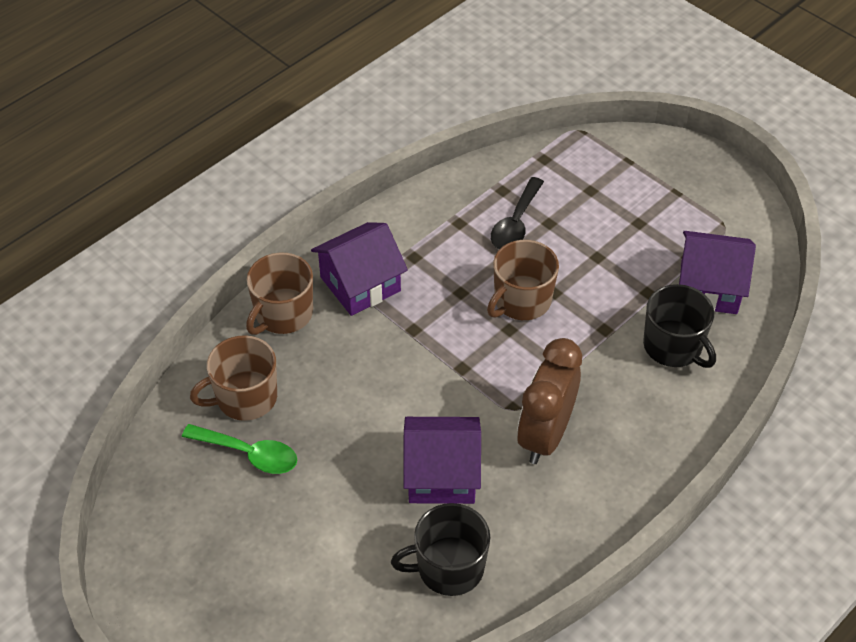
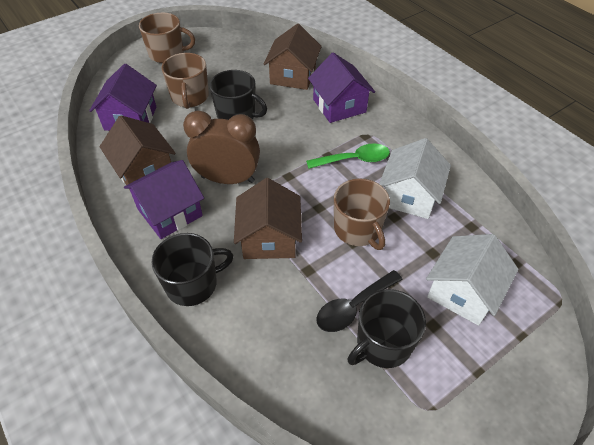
black mug: 2 -> 3
brown house: 0 -> 3
white house: 0 -> 2

